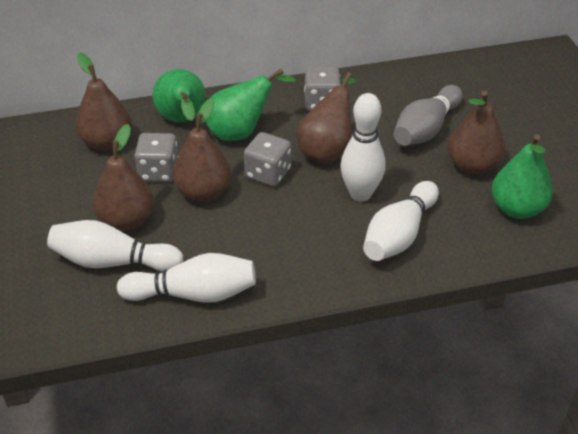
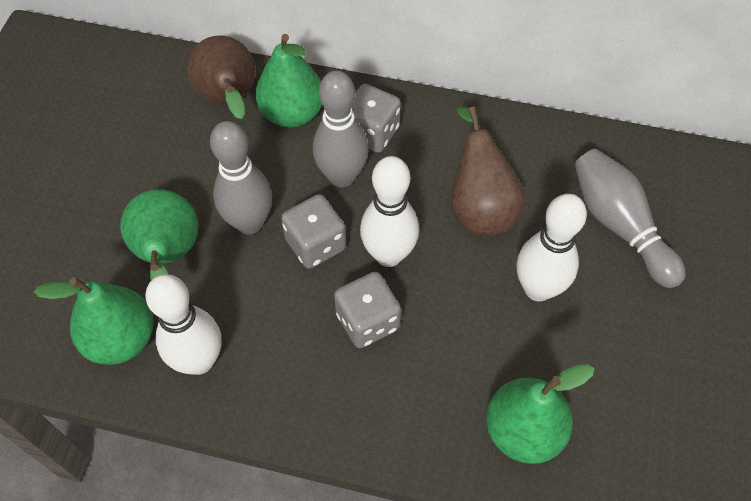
brown pear: 5 -> 2
green pear: 3 -> 4
grey bowling pin: 1 -> 3
white bowling pin: 4 -> 3

